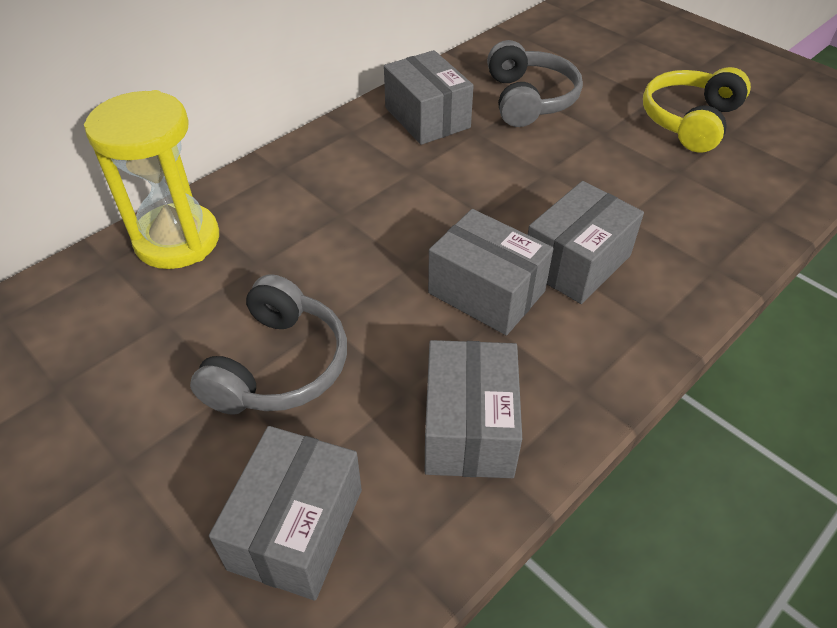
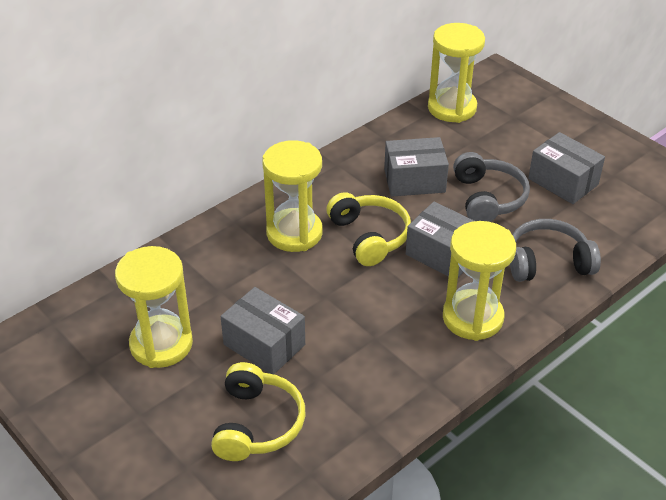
grey box: 5 -> 4
yellow headphones: 1 -> 2
yellow hourglass: 1 -> 4

